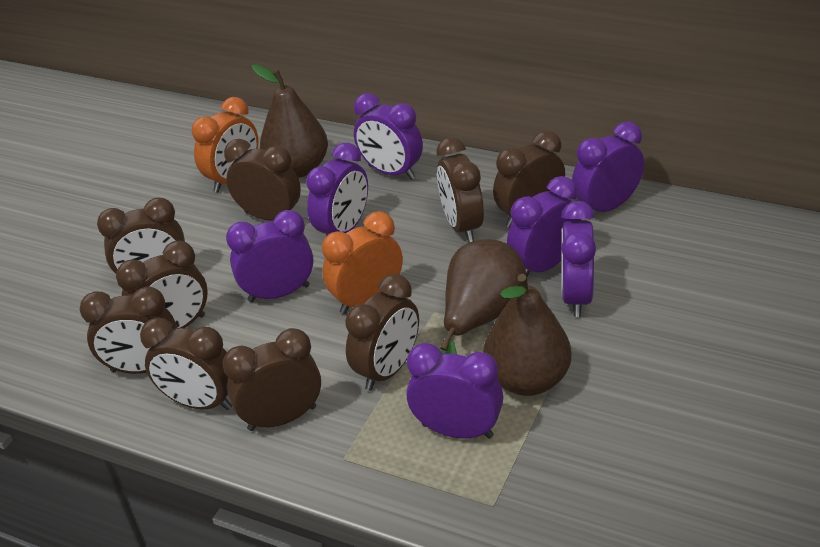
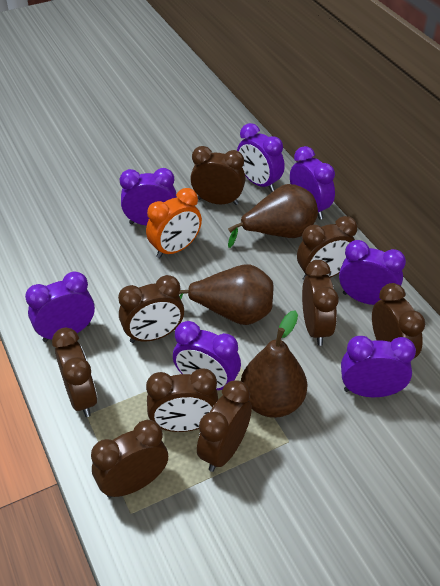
orange clock: 2 -> 1

